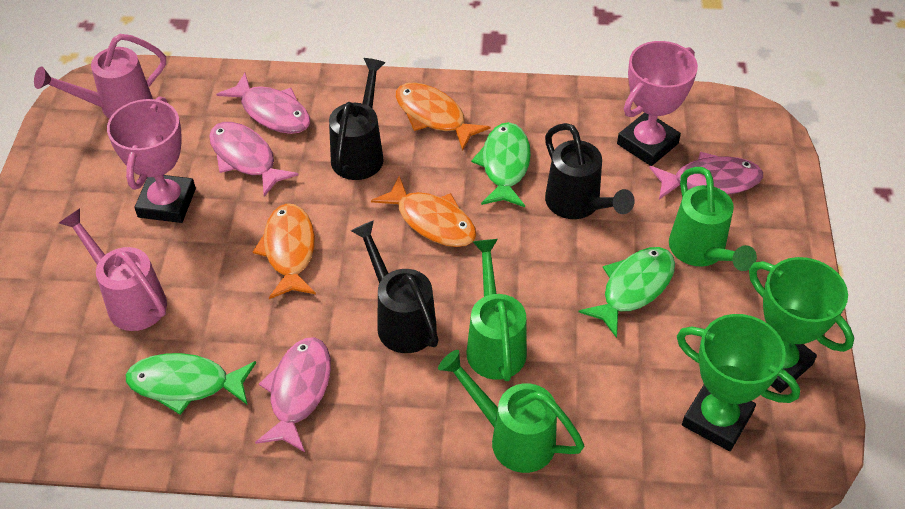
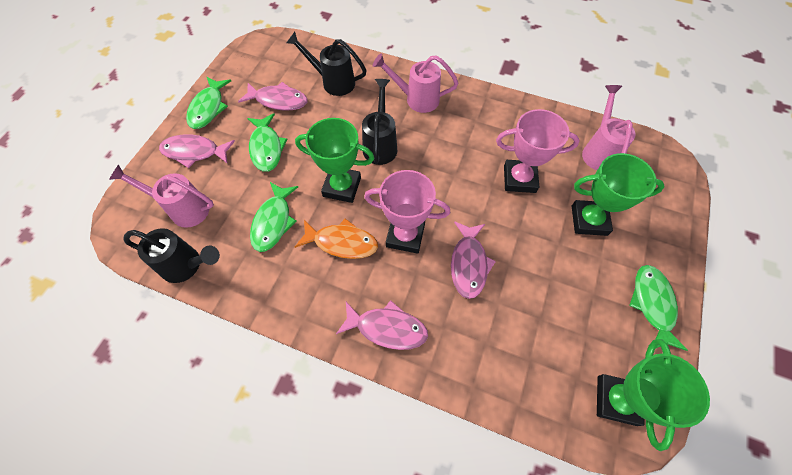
green fish: 3 -> 4
green trophy: 2 -> 3
green watering can: 3 -> 0
orange fish: 3 -> 1
pink watering can: 2 -> 3

